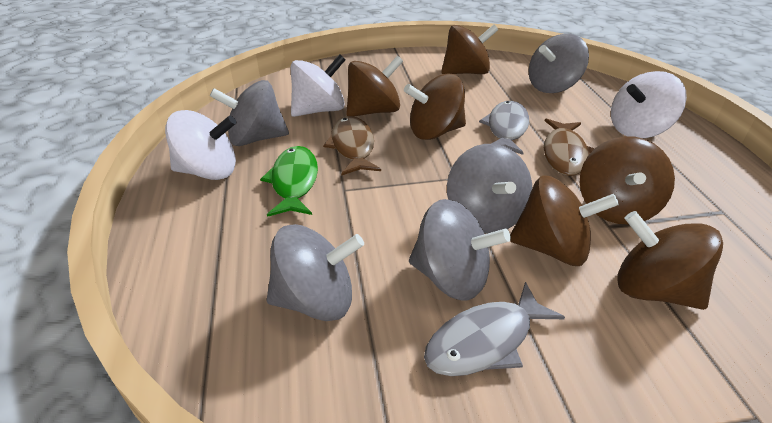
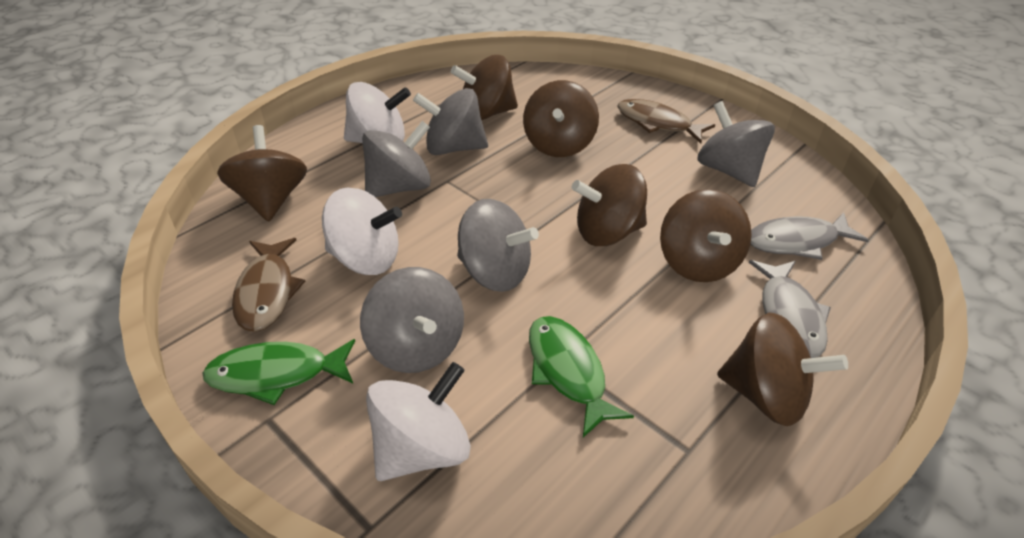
green fish: 1 -> 2

